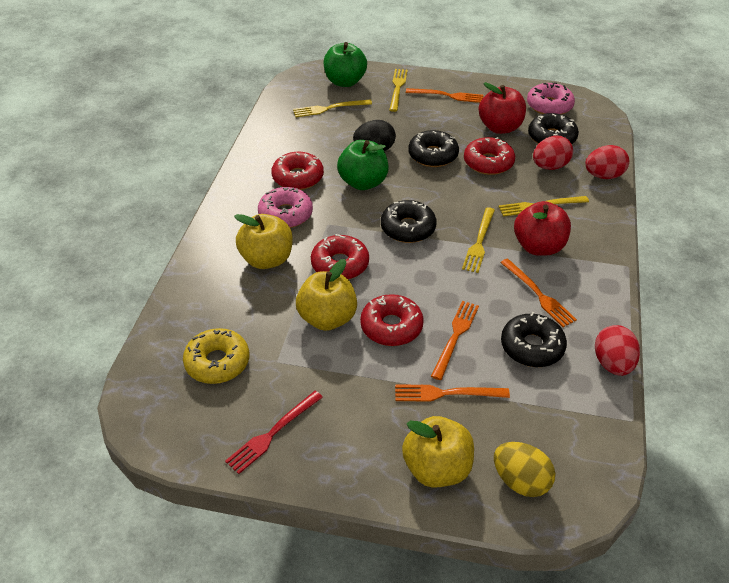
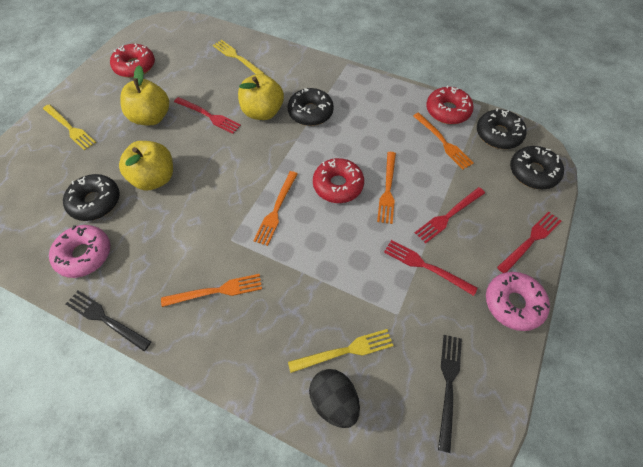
black fork: 0 -> 2
green apple: 2 -> 0
red apple: 2 -> 0
red donut: 4 -> 3
red egg: 3 -> 0
red fork: 1 -> 4
yellow donut: 1 -> 0
yellow egg: 1 -> 0
yellow fork: 4 -> 3

